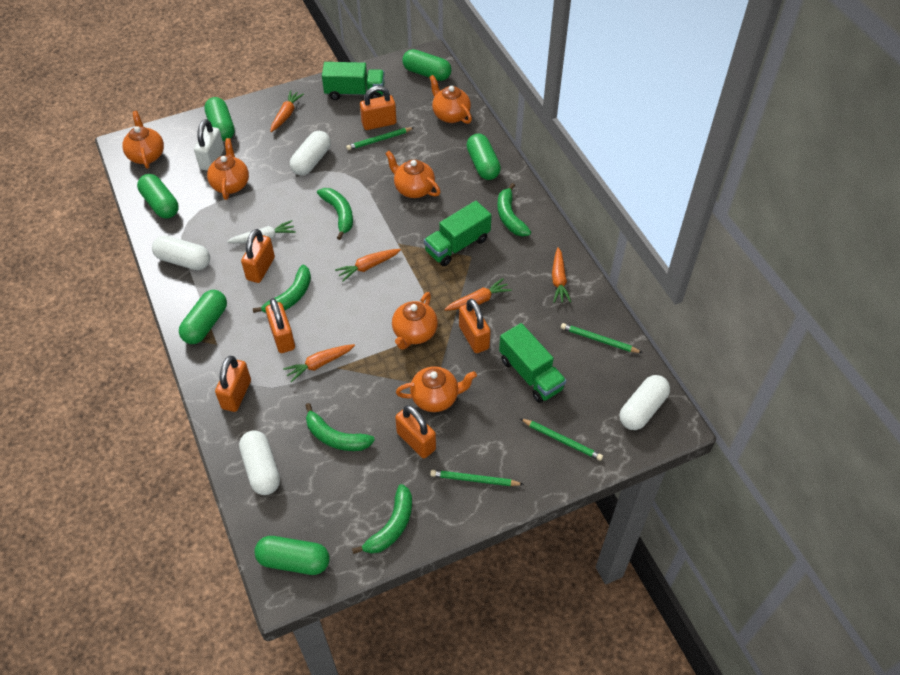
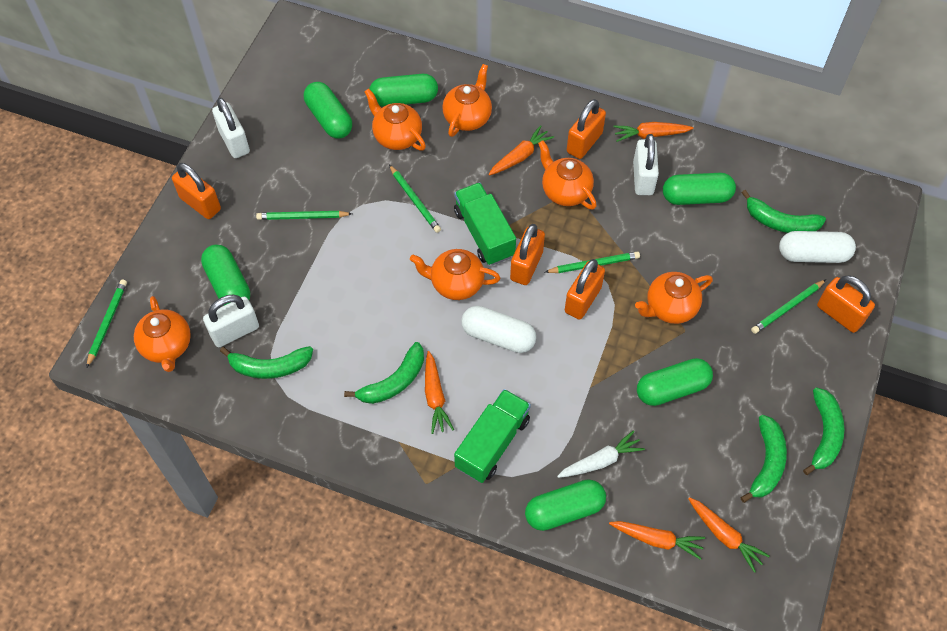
green pencil: 4 -> 5
green truck: 3 -> 2
orange padlock: 6 -> 5
white capsule: 4 -> 2
white padlock: 1 -> 3

